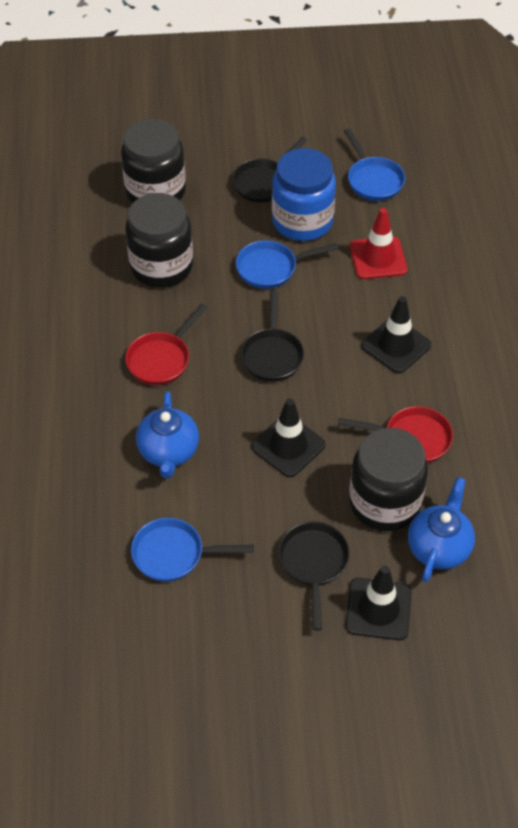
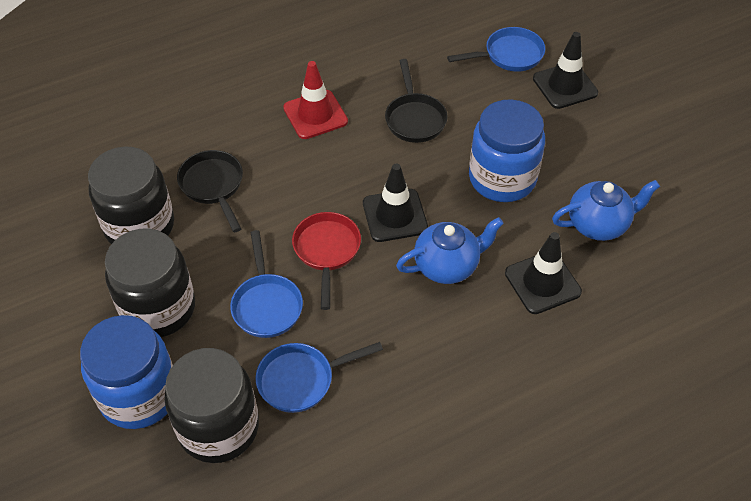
black pan: 3 -> 2
blue jar: 1 -> 2
red pan: 2 -> 1

